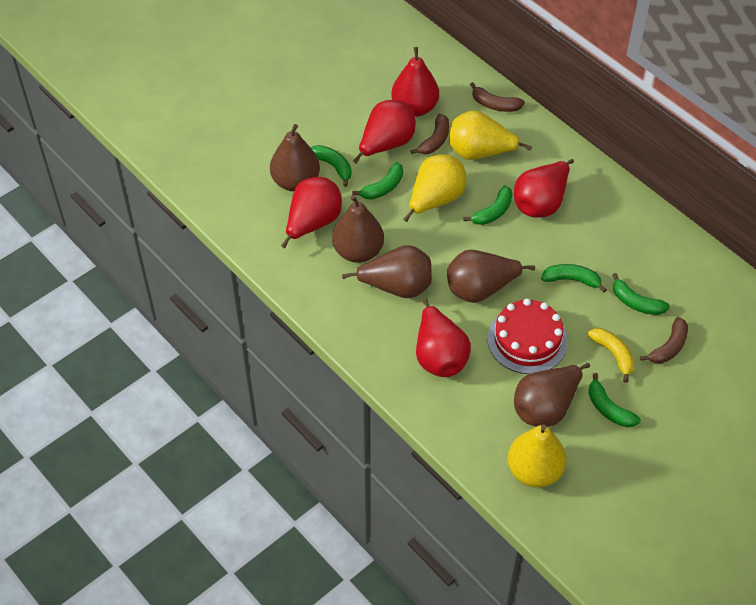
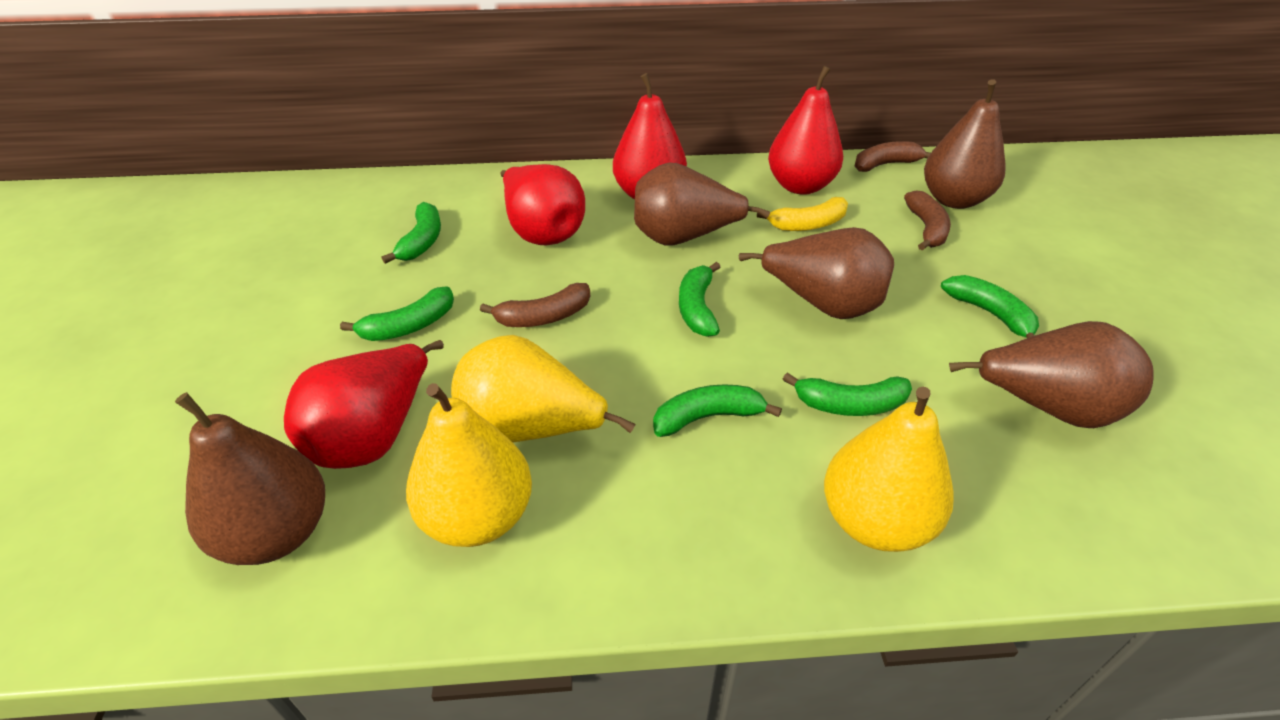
red cake: 1 -> 0
red pear: 5 -> 4

